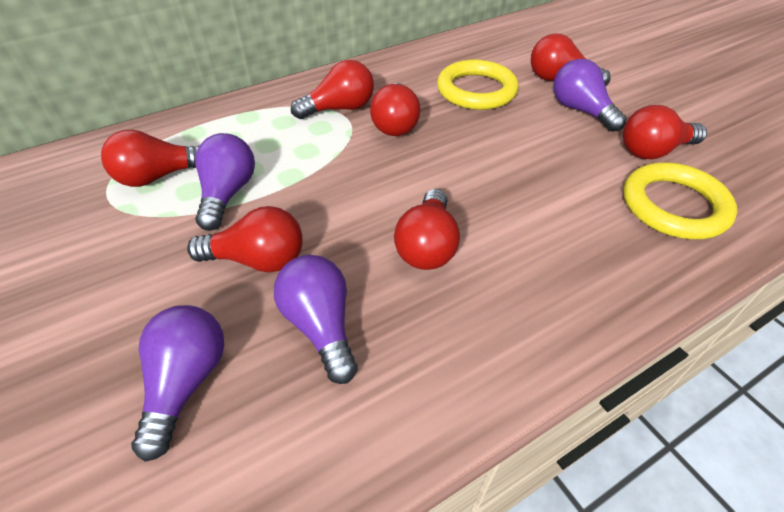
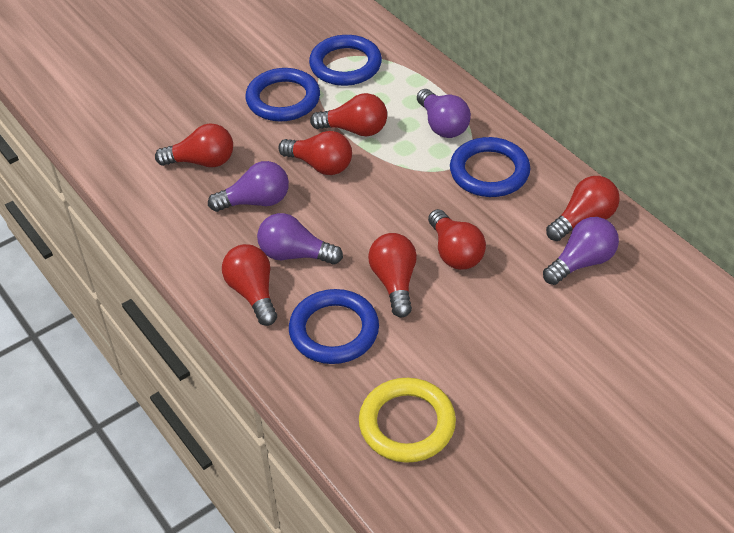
blue ring: 0 -> 4
yellow ring: 2 -> 1

